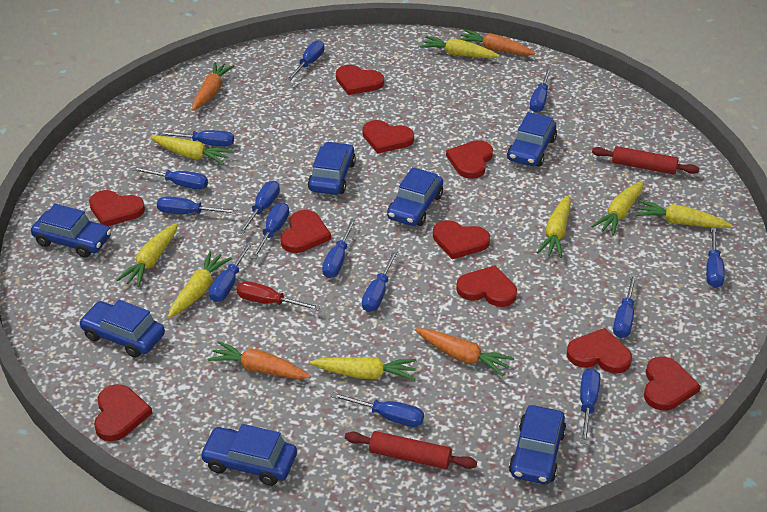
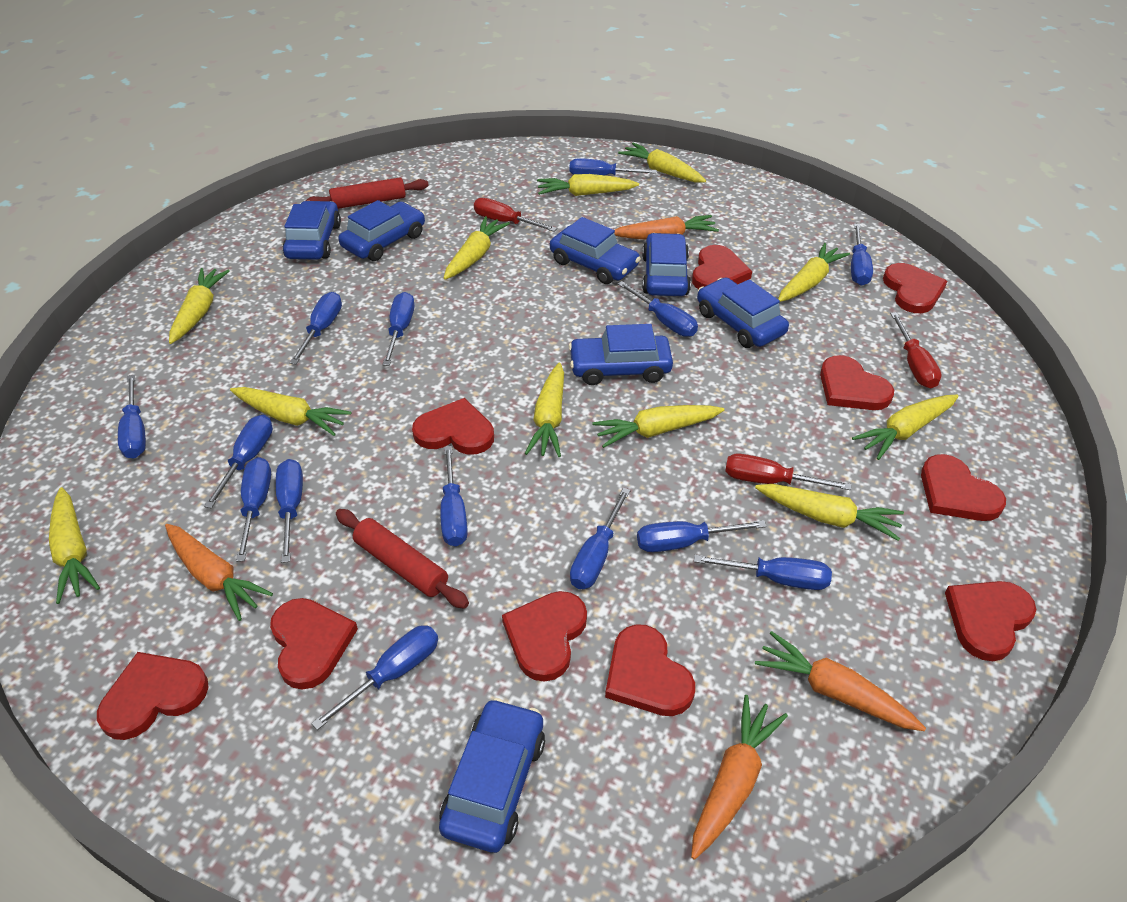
red screwdriver: 1 -> 3
yellow carrot: 8 -> 11

